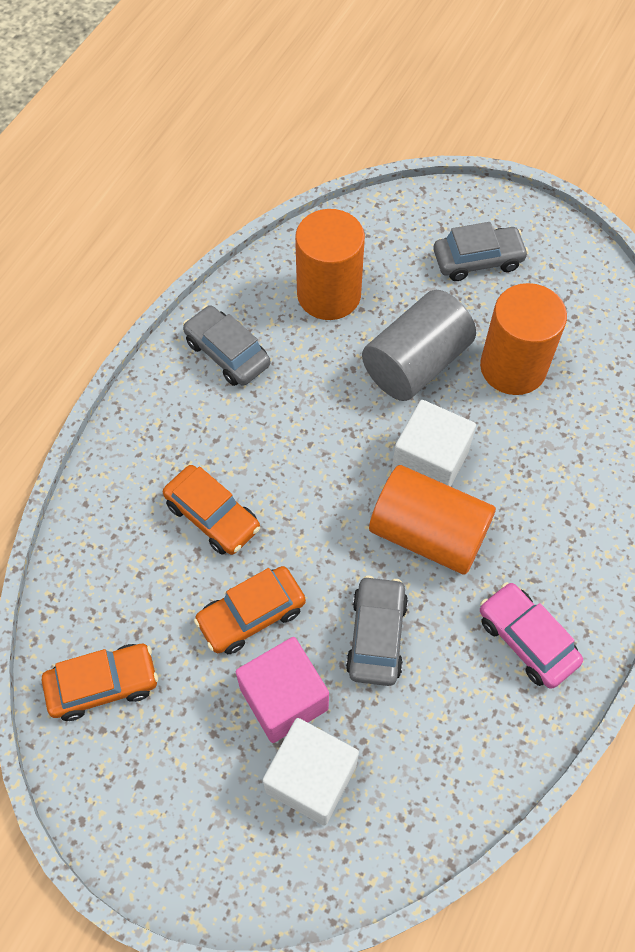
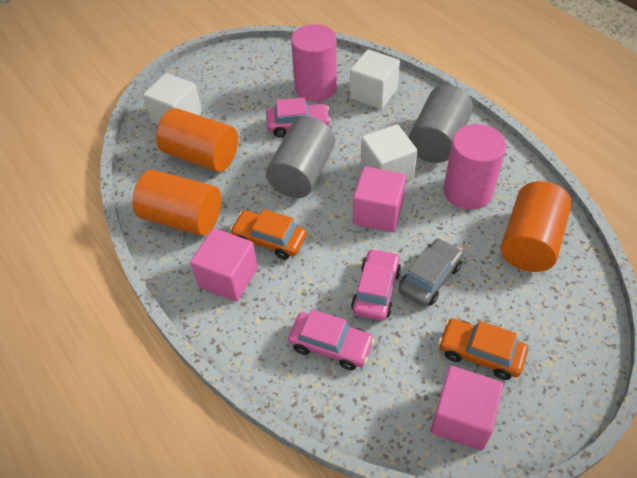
grey car: 3 -> 1
grey cylinder: 1 -> 2
orange car: 3 -> 2
pink car: 1 -> 3
pink cube: 1 -> 3
pink cylinder: 0 -> 2
white cube: 2 -> 3

